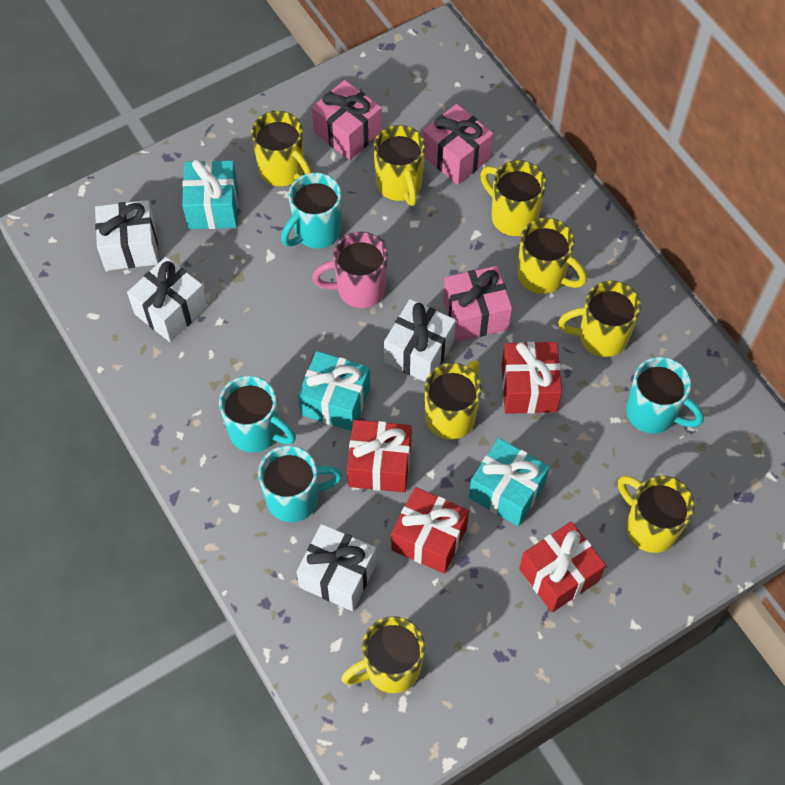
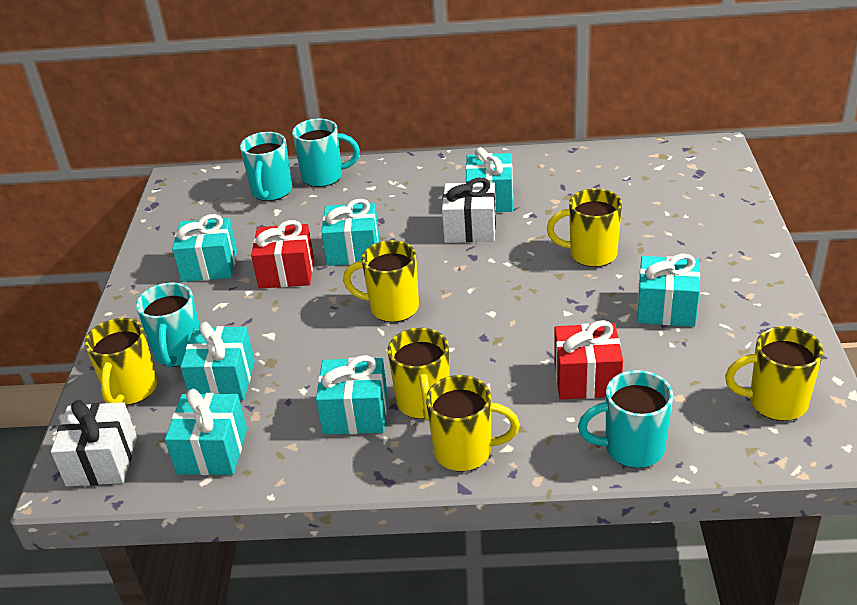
pink gift: 3 -> 0
pink mug: 1 -> 0
red gift: 4 -> 2
turquoise gift: 3 -> 7
white gift: 4 -> 2
yellow mug: 8 -> 6

